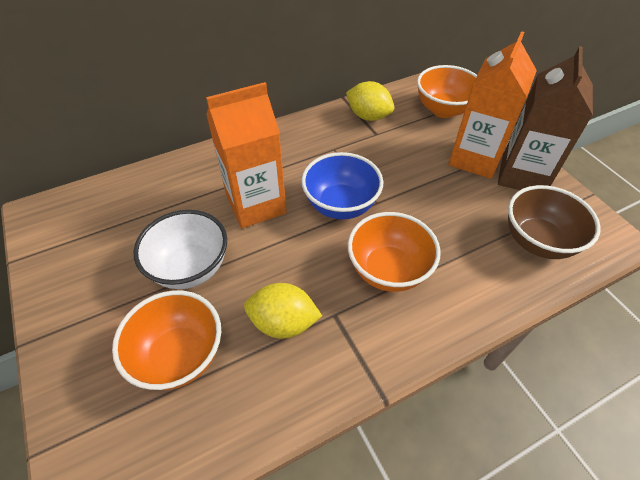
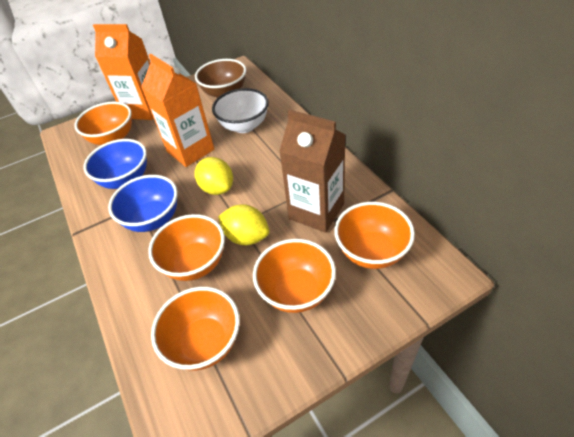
blue bowl: 1 -> 2
orange bowl: 3 -> 5

